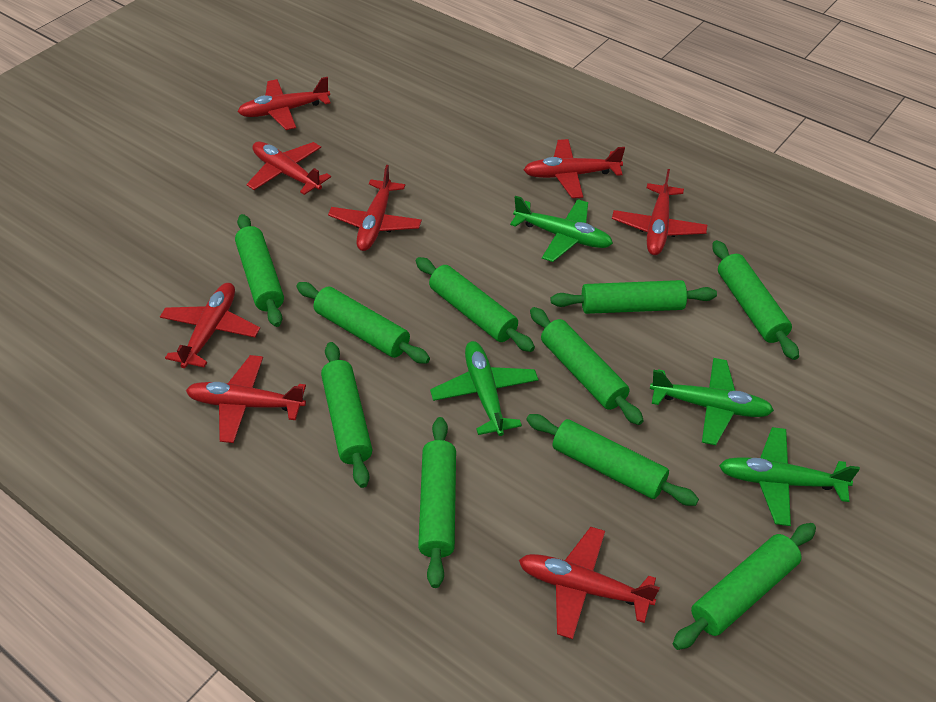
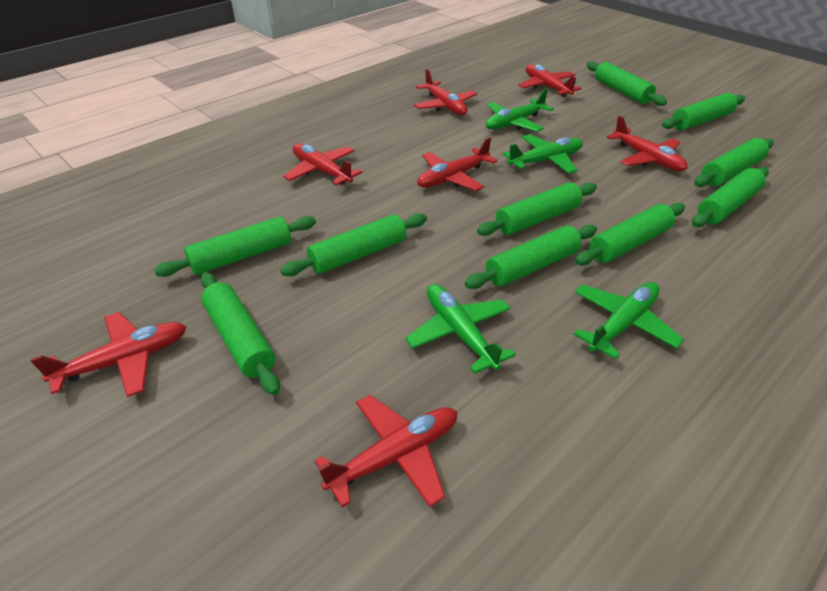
red plane: 8 -> 7

